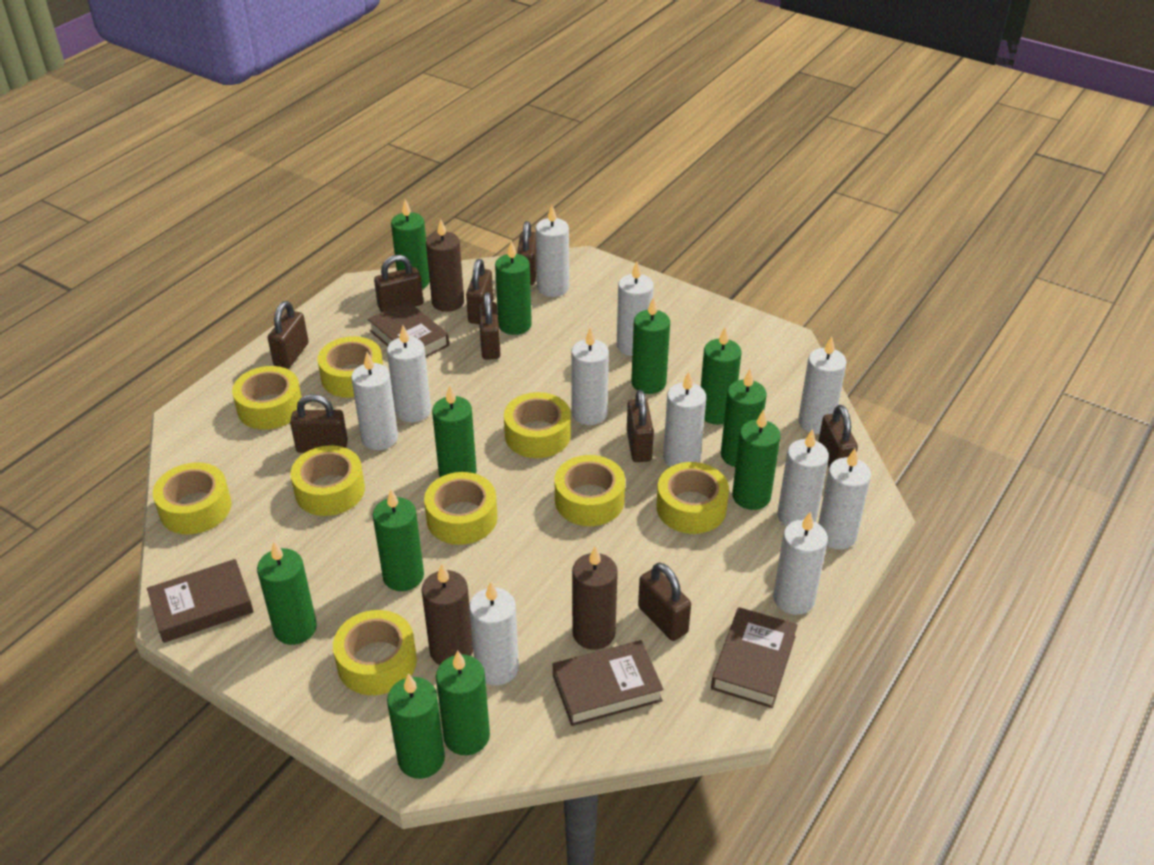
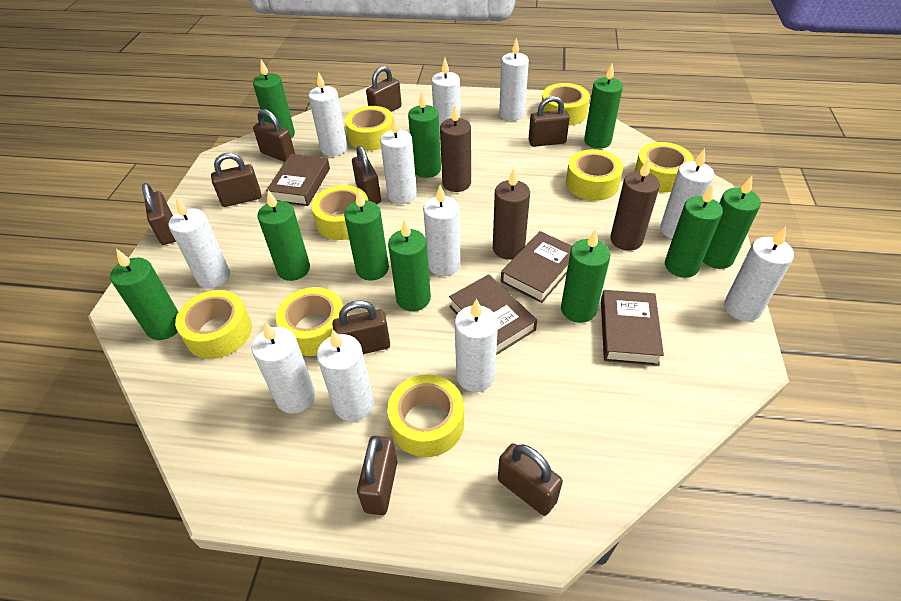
green candle: 11 -> 10
yellow tape: 9 -> 8

